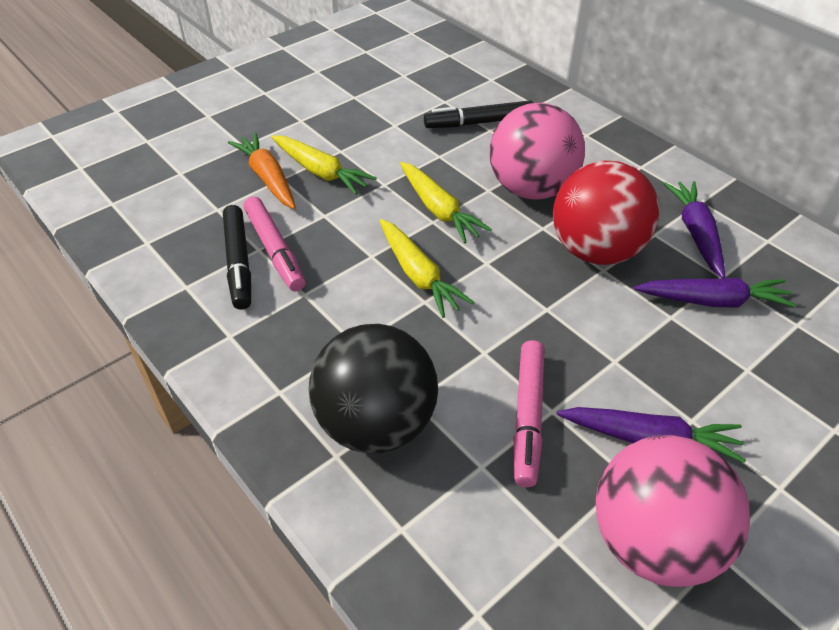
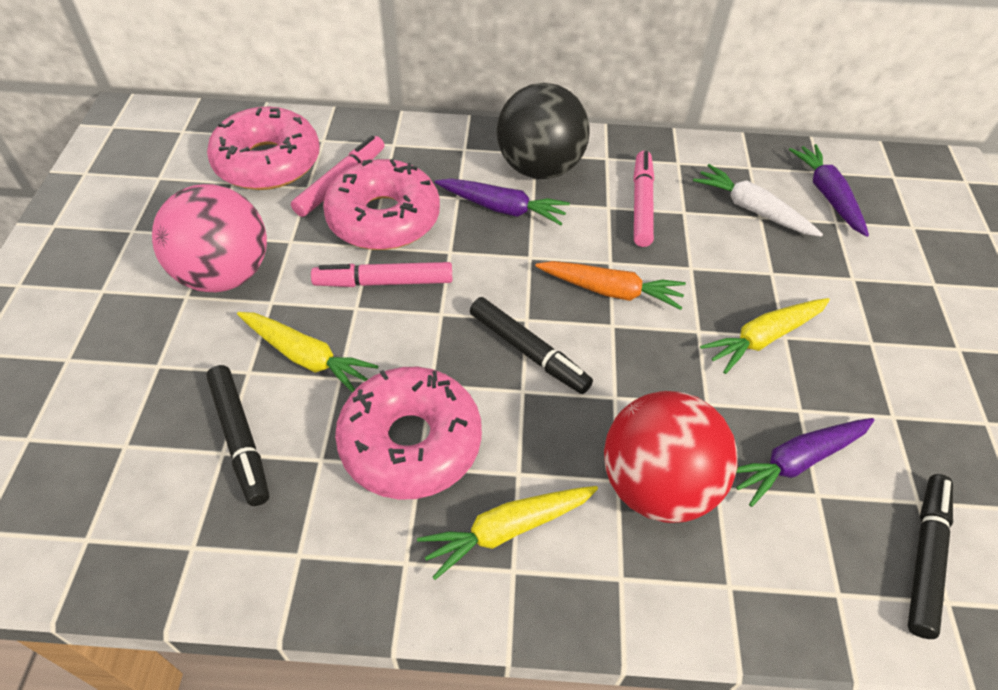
black marker: 2 -> 3
pink ball: 2 -> 1
pink donut: 0 -> 3
pink marker: 2 -> 3
white carrot: 0 -> 1

